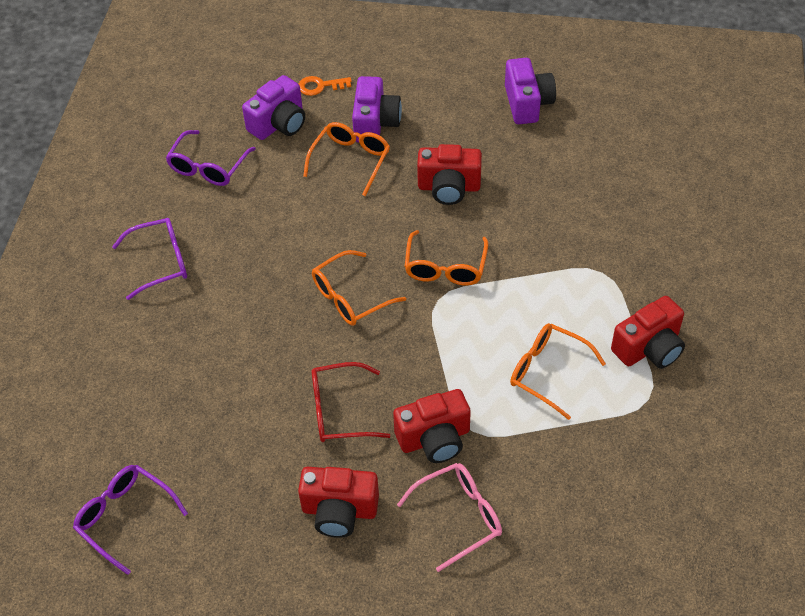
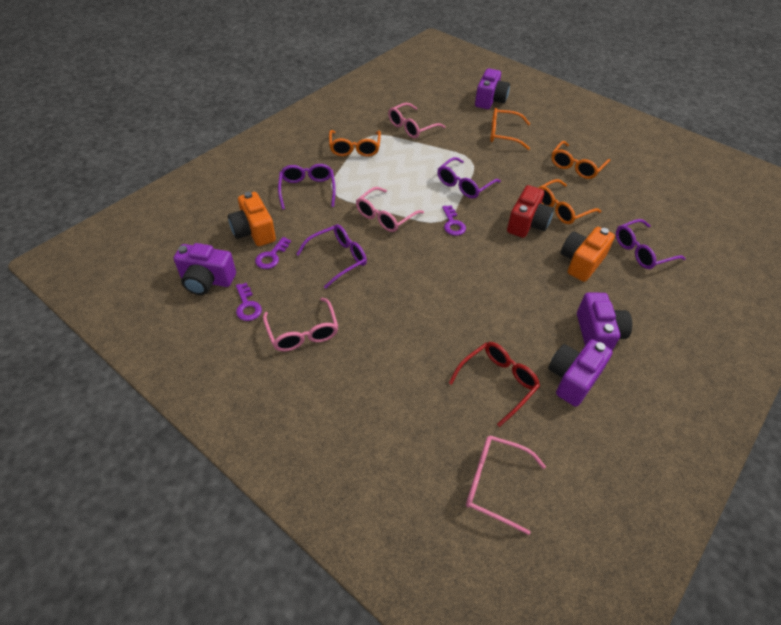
orange camera: 0 -> 2
orange key: 1 -> 0
pink glasses: 1 -> 4
purple camera: 3 -> 4
purple glasses: 3 -> 4
purple key: 0 -> 3
red camera: 4 -> 1

